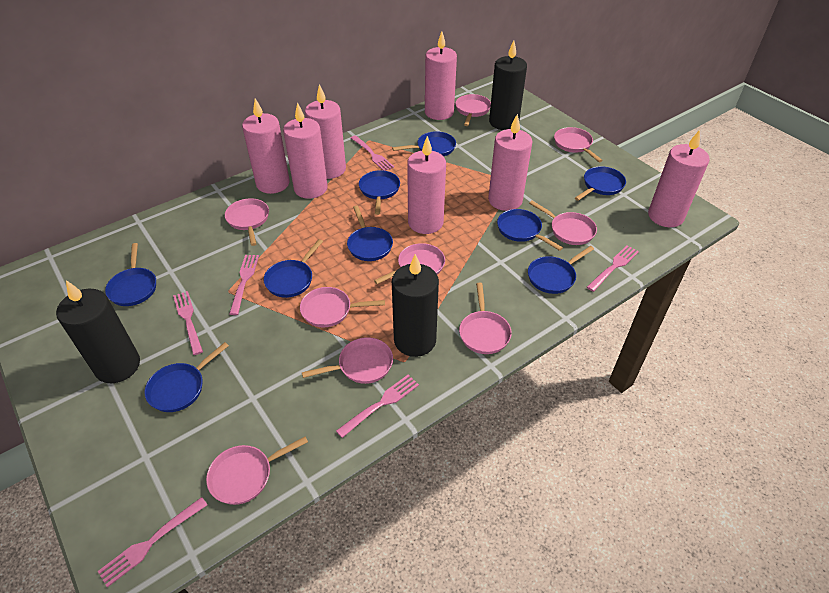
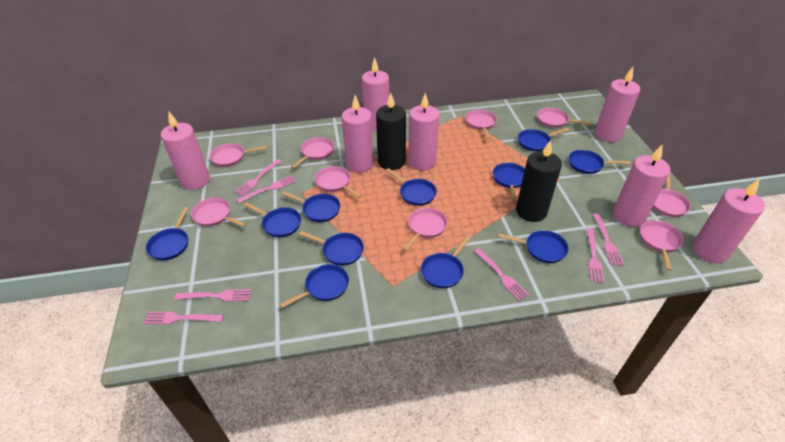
black candle: 3 -> 2
blue pan: 9 -> 11
pink fork: 6 -> 7

